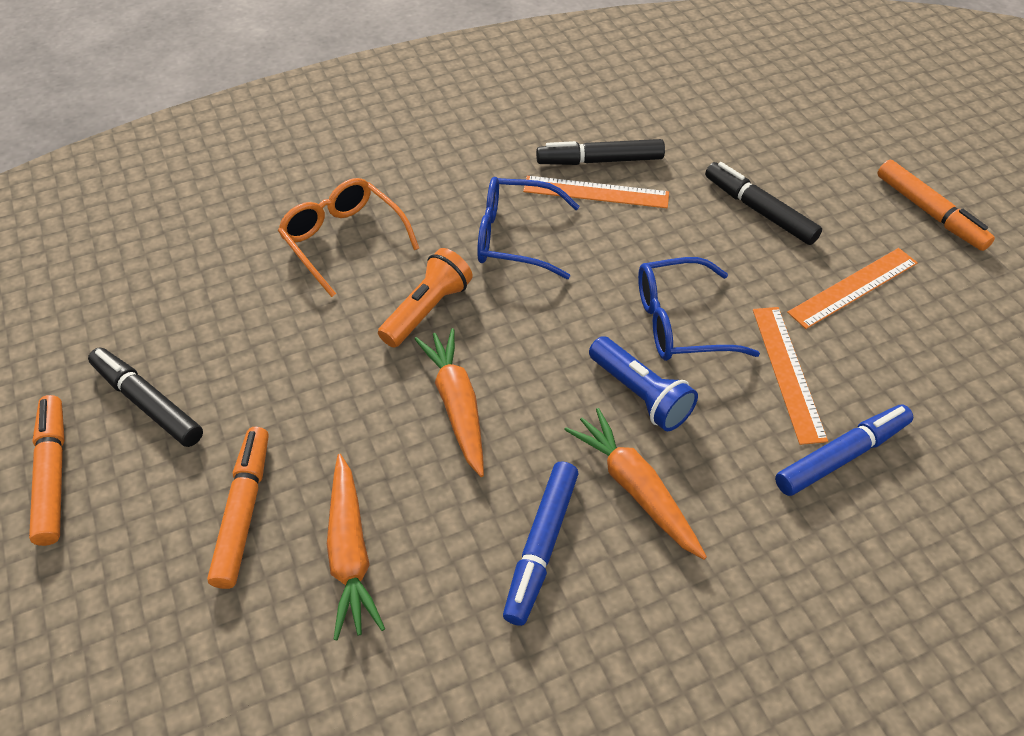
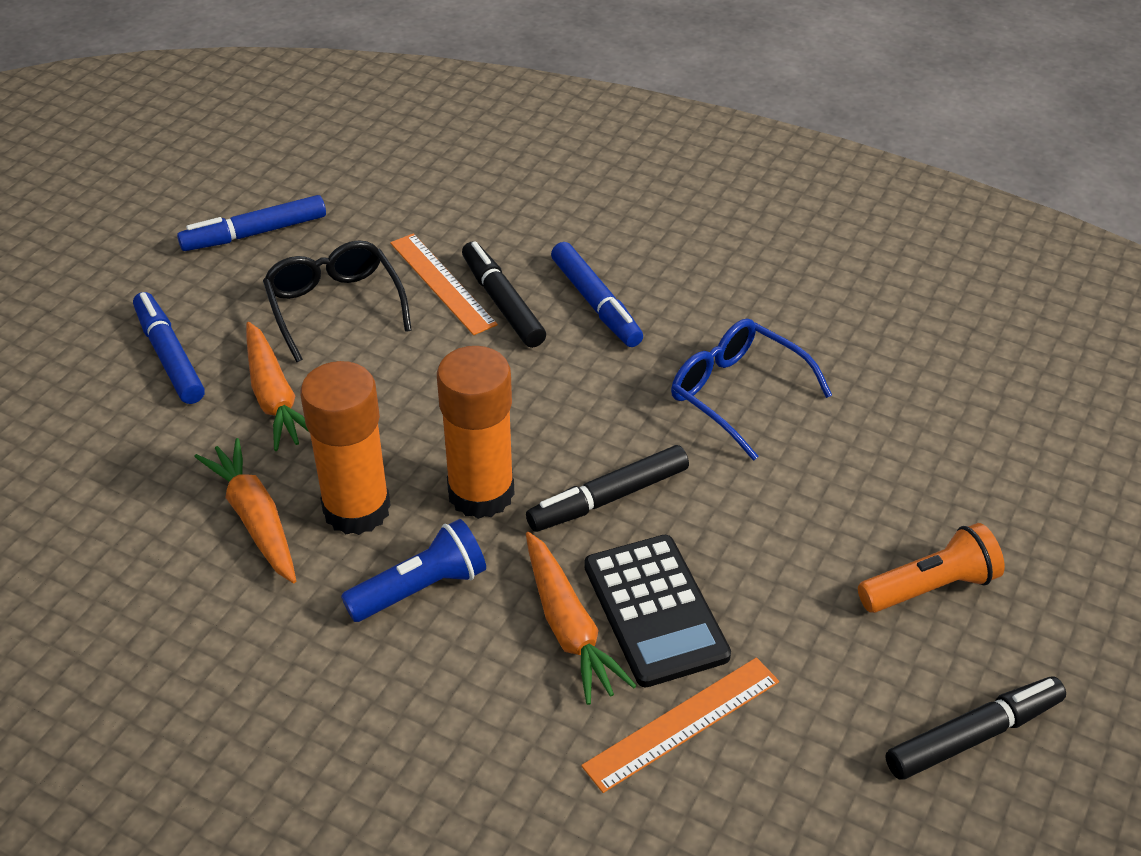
black calculator: 0 -> 1
black glasses: 0 -> 1
blue glasses: 2 -> 1
blue marker: 2 -> 3
orange glasses: 1 -> 0
orange glue stick: 0 -> 2
orange marker: 3 -> 0
orange ruler: 3 -> 2

